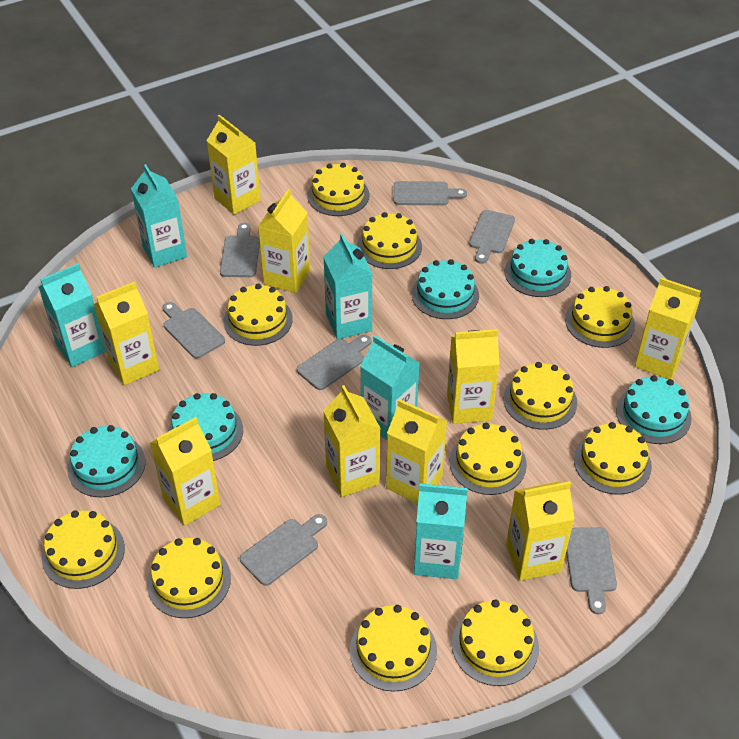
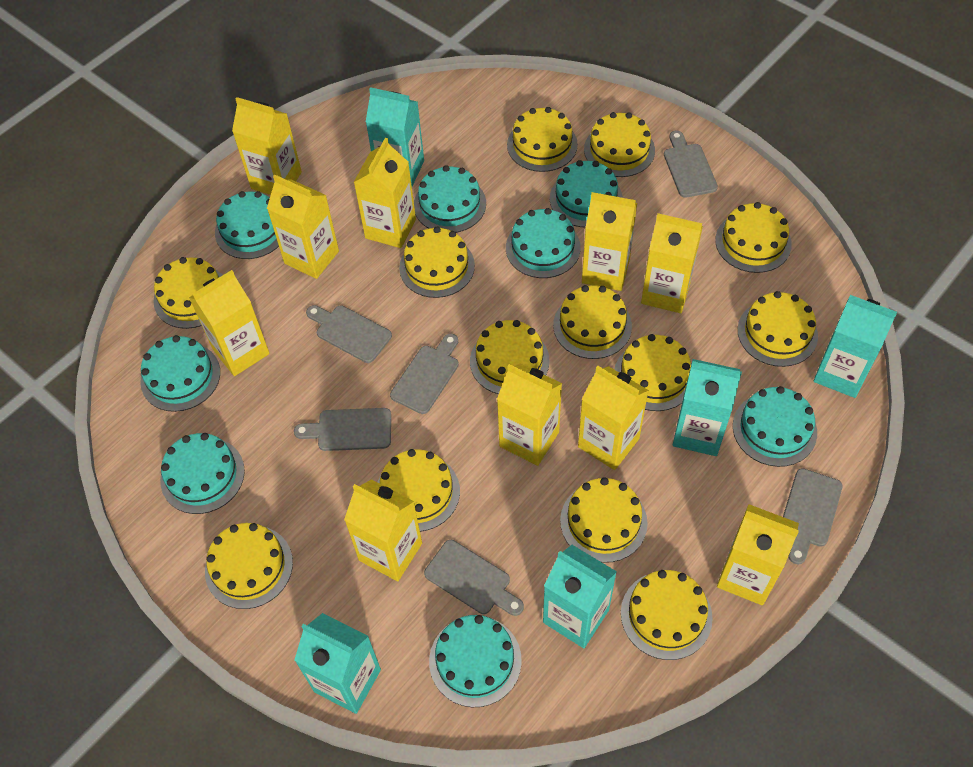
grey cutting board: 7 -> 6
turquoise cake: 5 -> 8
yellow cake: 11 -> 13
yellow carton: 9 -> 10

